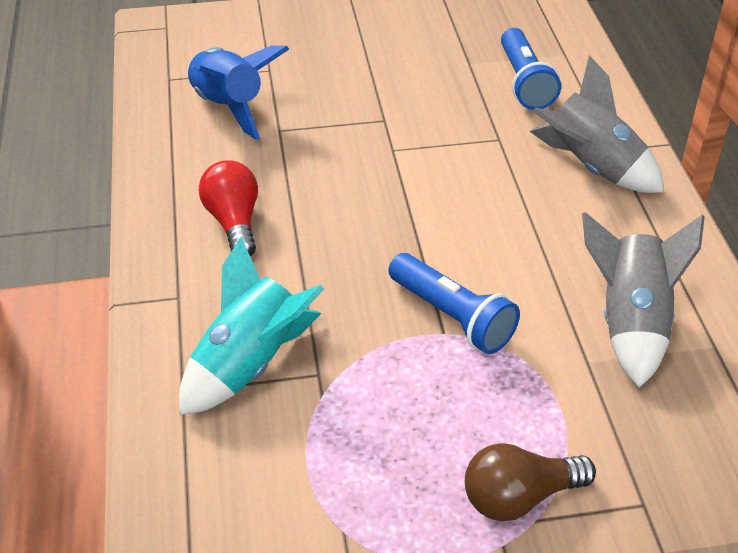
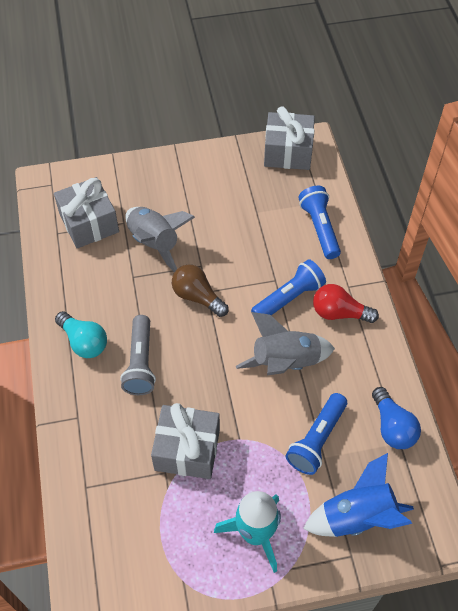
blue flashlight: 2 -> 3
blue light bulb: 0 -> 1
grey flashlight: 0 -> 1
grey gift: 0 -> 3
turquoise light bulb: 0 -> 1

